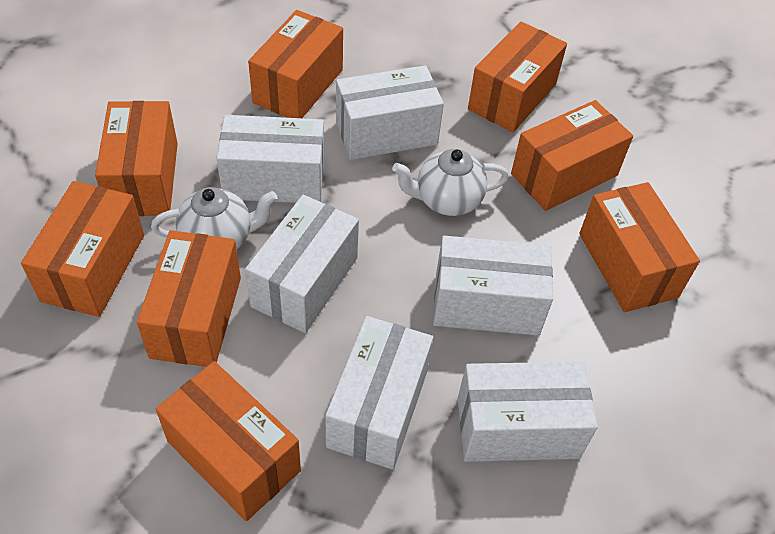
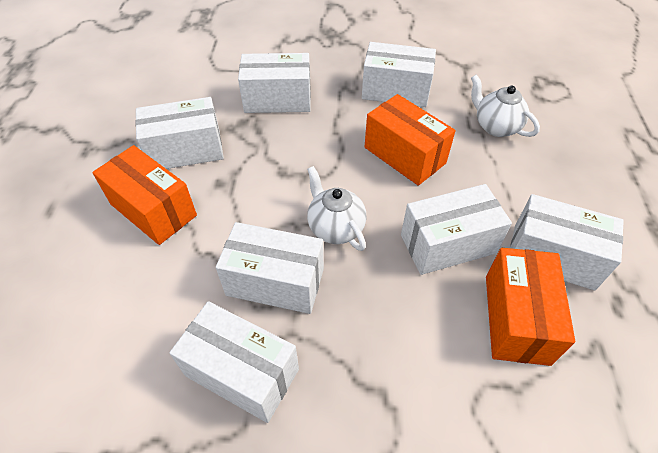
orange box: 8 -> 3
white box: 6 -> 7

